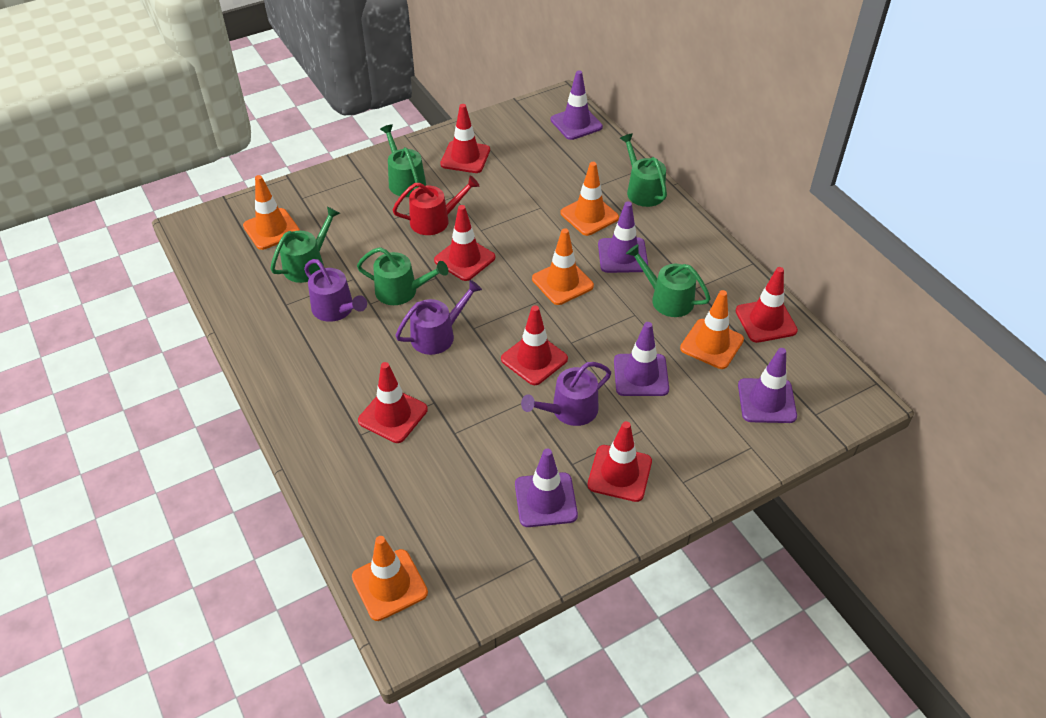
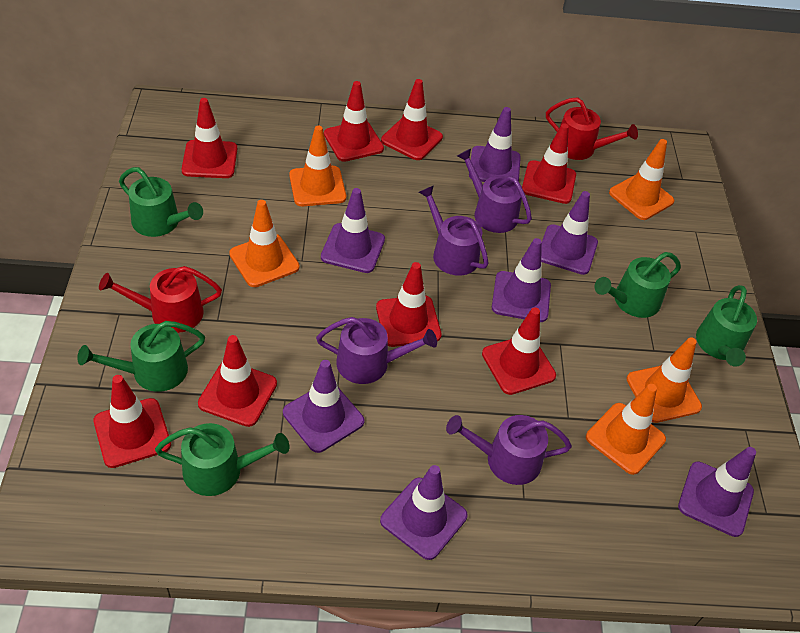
purple traffic cone: 5 -> 7
purple watering can: 3 -> 4
red traffic cone: 6 -> 8
red watering can: 1 -> 2

